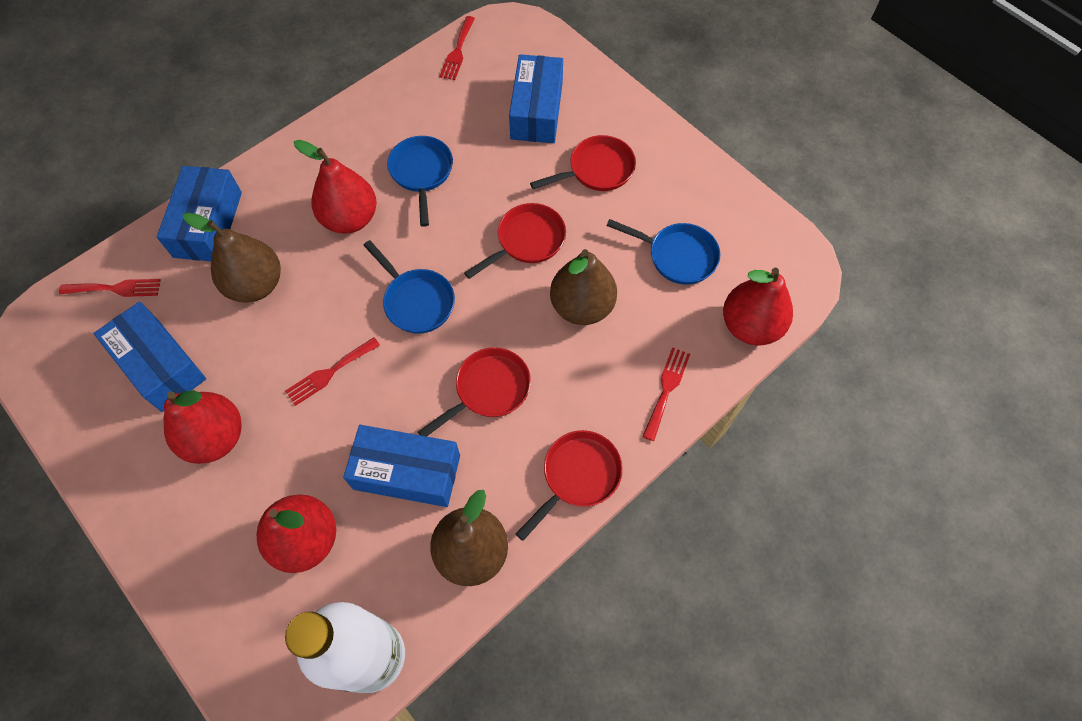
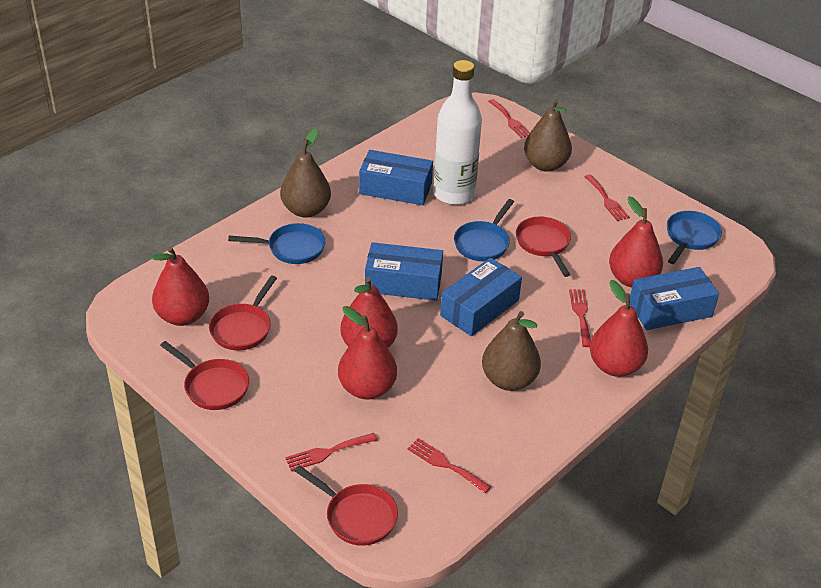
red fork: 4 -> 5
red pear: 4 -> 5

